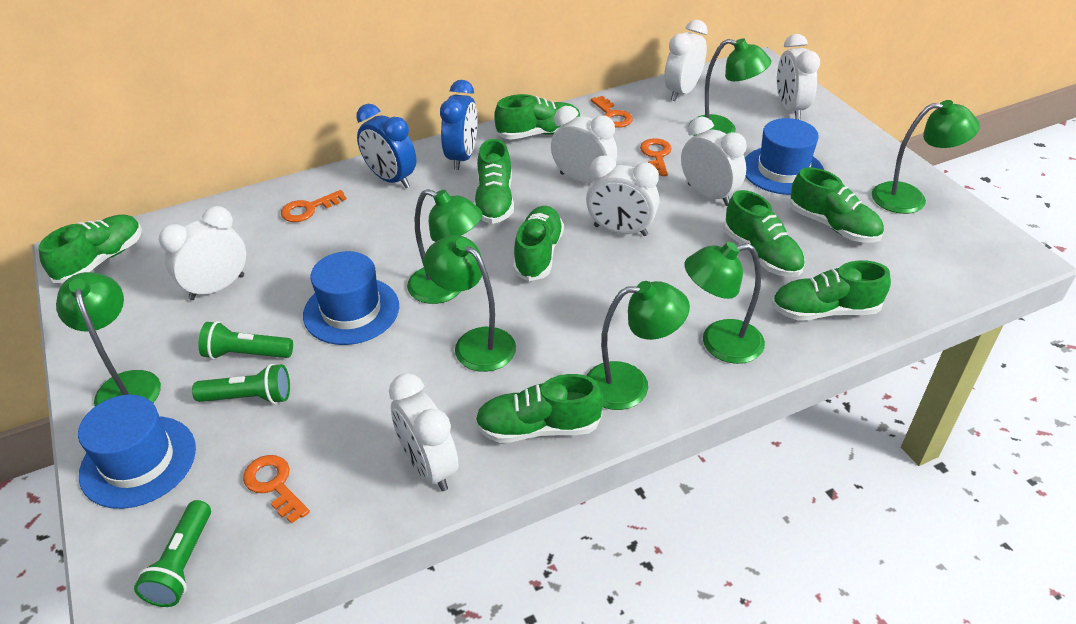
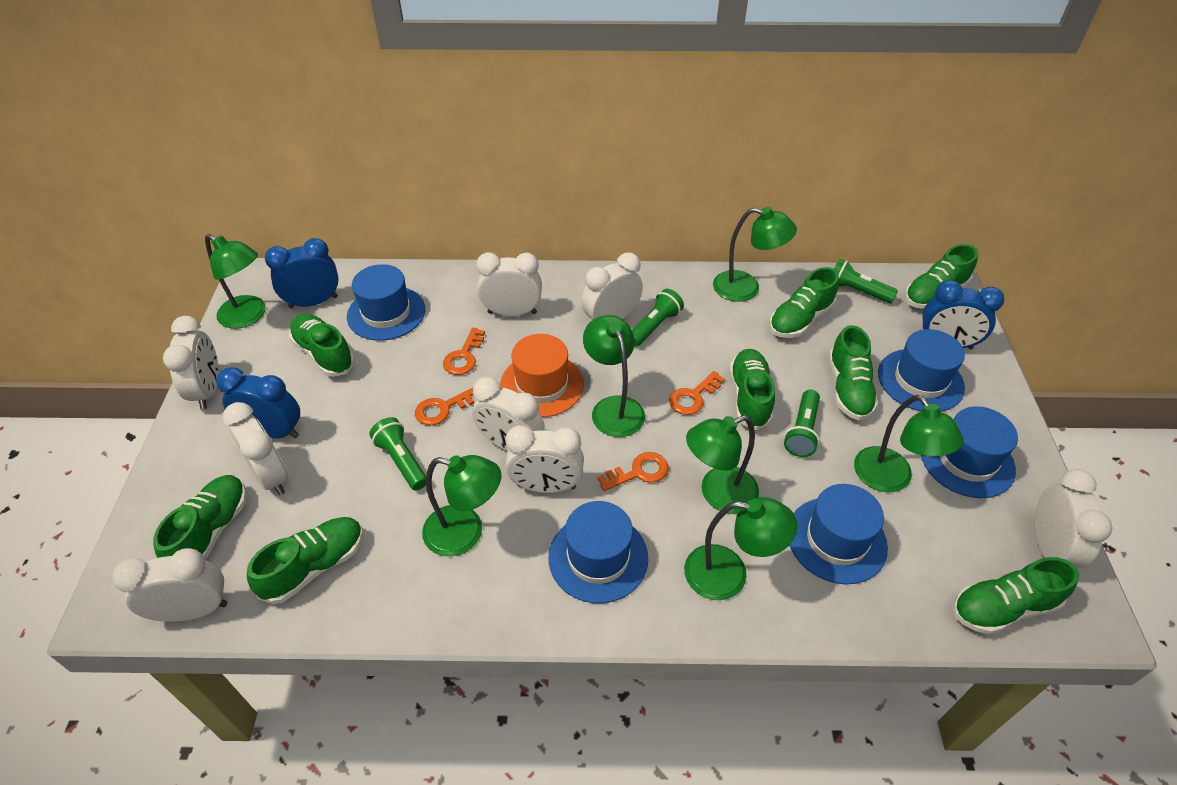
blue clock: 2 -> 3
blue hat: 3 -> 5
green flashlight: 3 -> 4
orange hat: 0 -> 1
white clock: 7 -> 8

